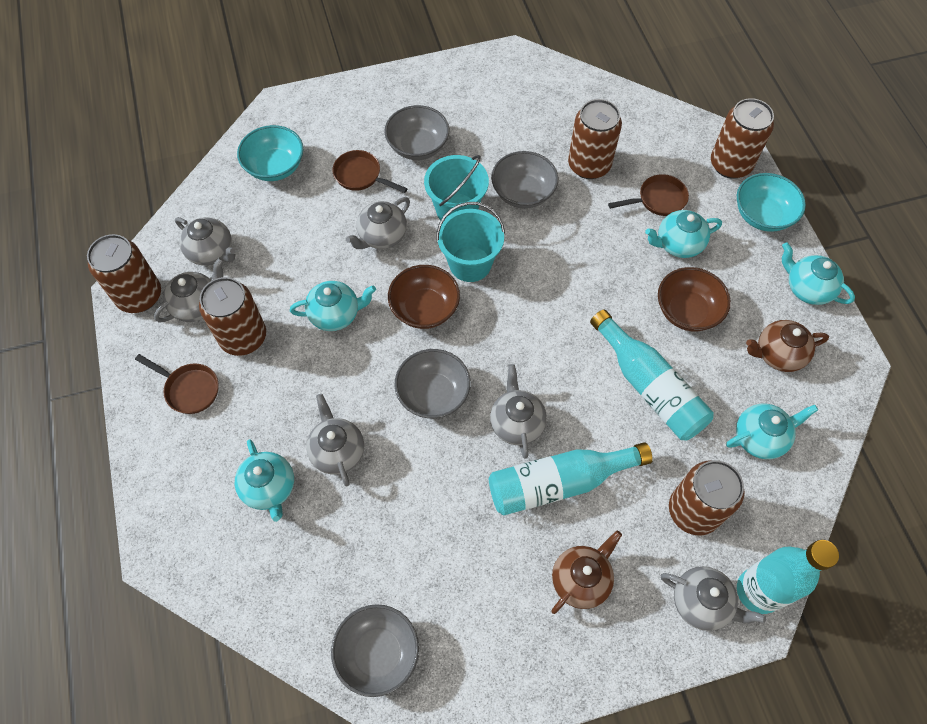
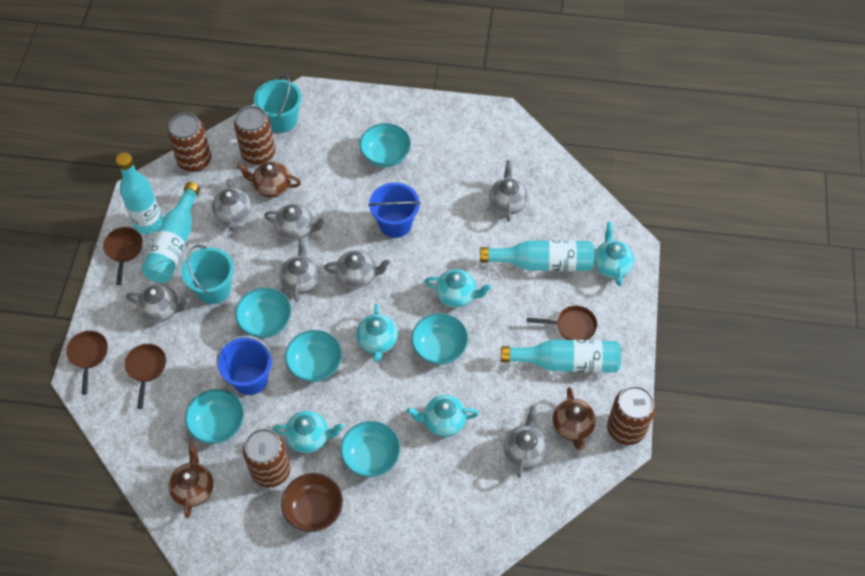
blue bucket: 0 -> 2
brown bowl: 2 -> 1
brown can: 5 -> 4
brown pan: 3 -> 4
brown teapot: 2 -> 3
grey bowl: 4 -> 0
grey teapot: 6 -> 7
turquoise bottle: 3 -> 4
turquoise bowl: 2 -> 6

